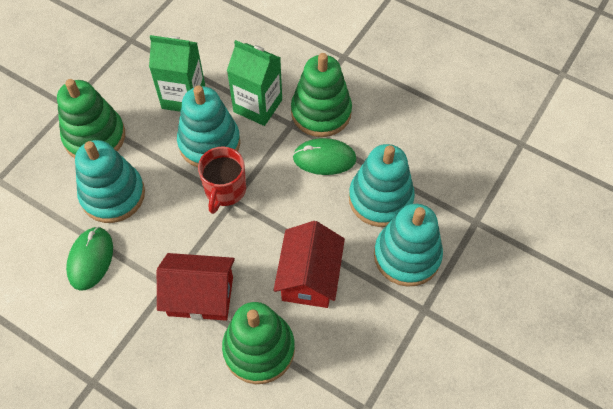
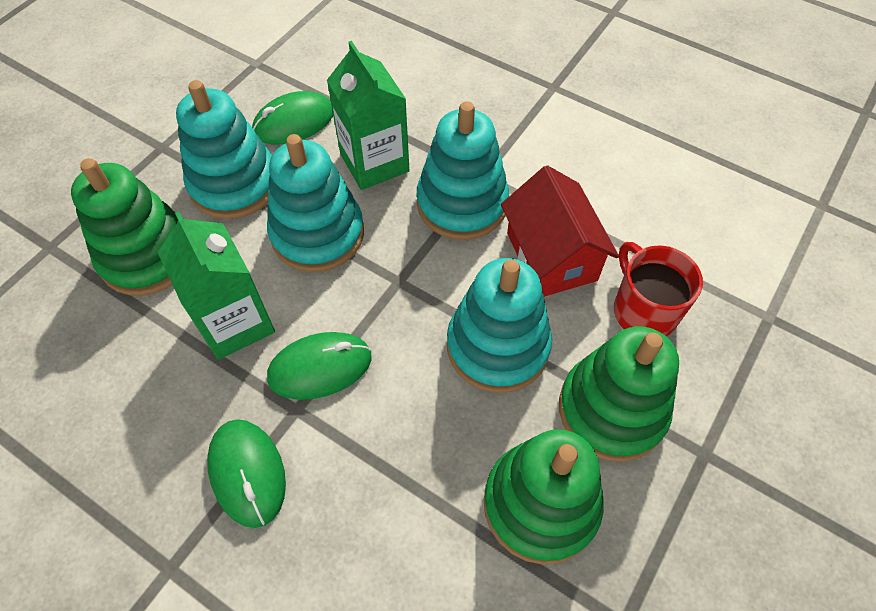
green mouse: 2 -> 3
red house: 2 -> 1

